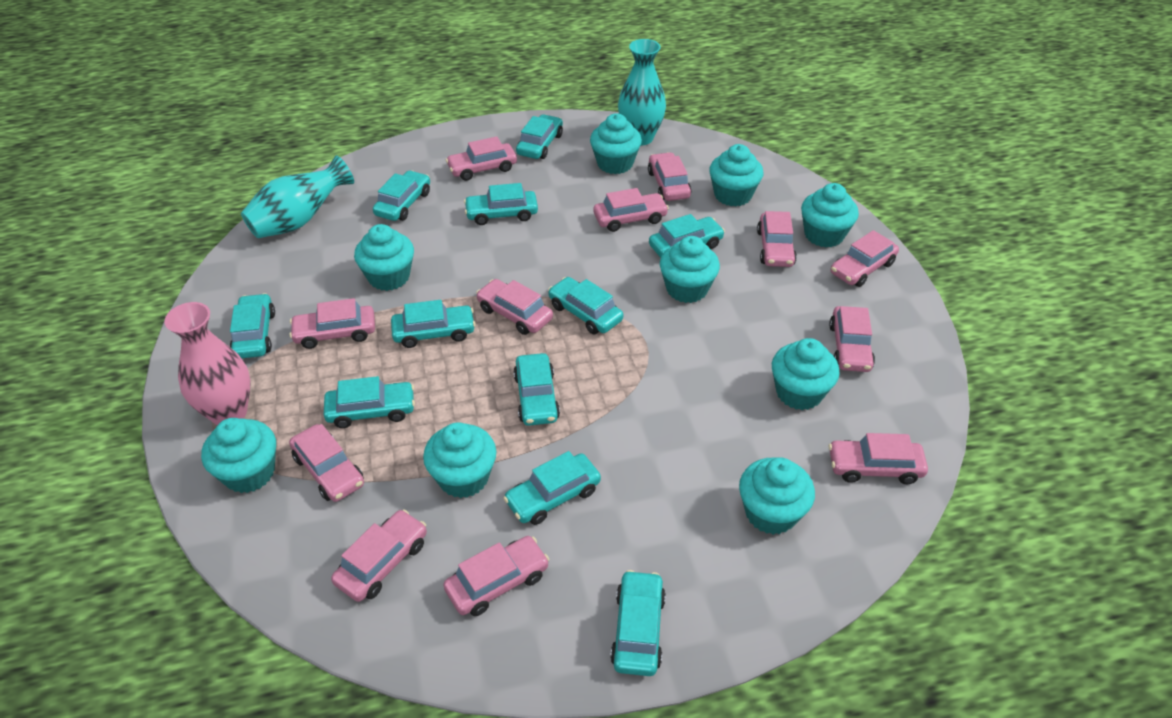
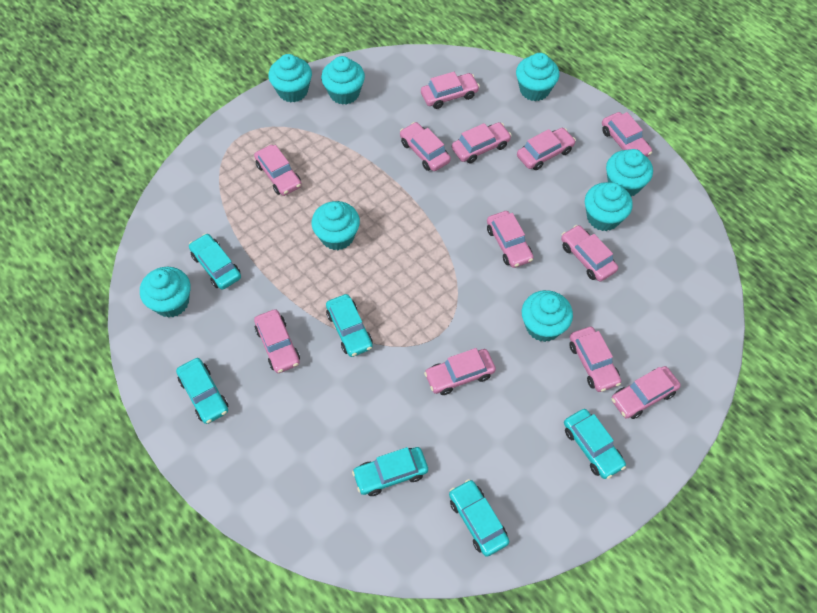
pink vase: 1 -> 0
turquoise car: 11 -> 6
turquoise cupcake: 9 -> 8
turquoise vase: 2 -> 0

